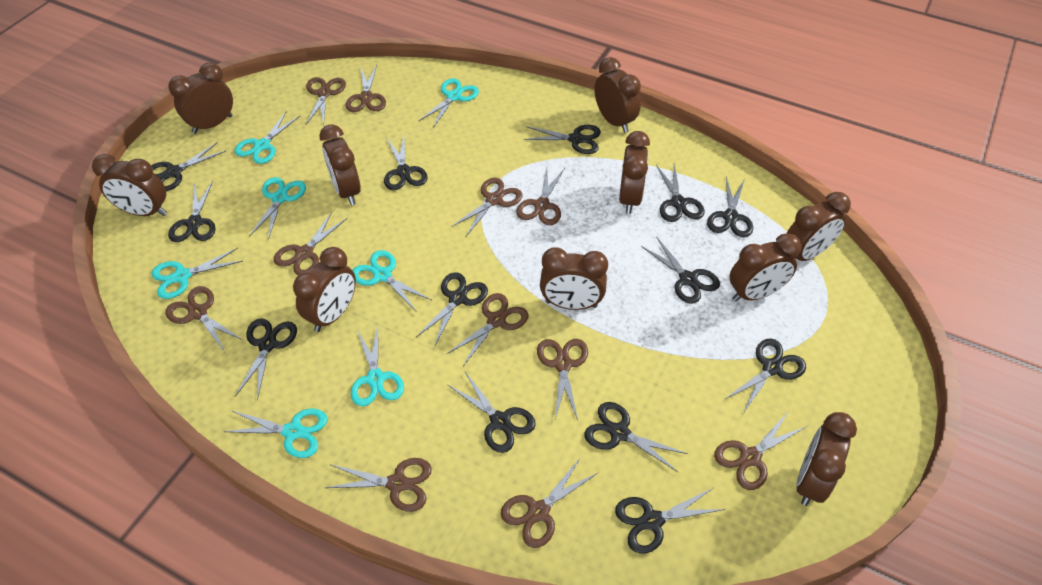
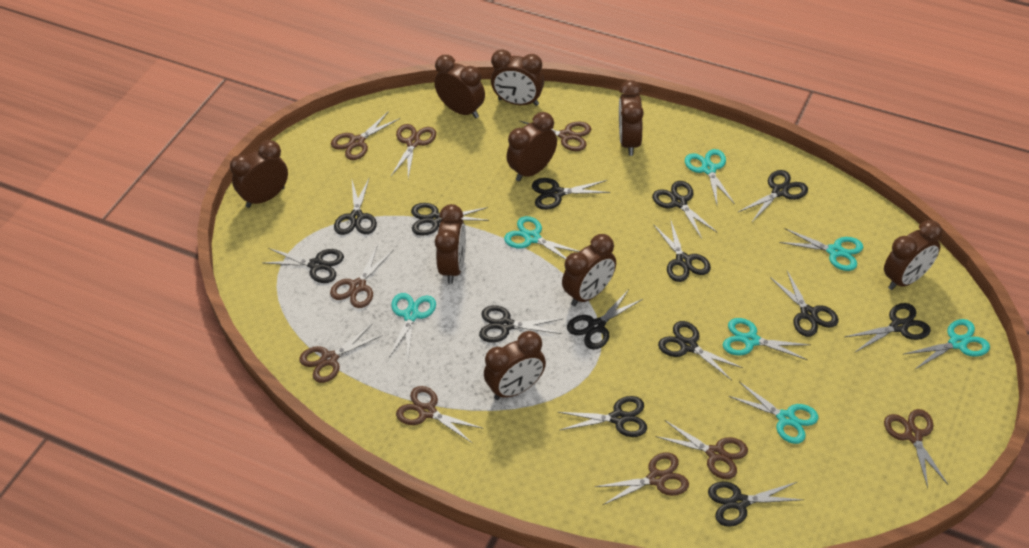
black scissors: 13 -> 14
brown clock: 10 -> 9
brown scissors: 11 -> 9

